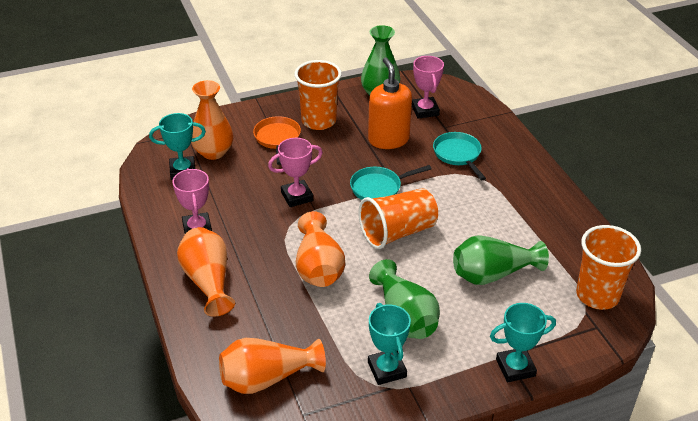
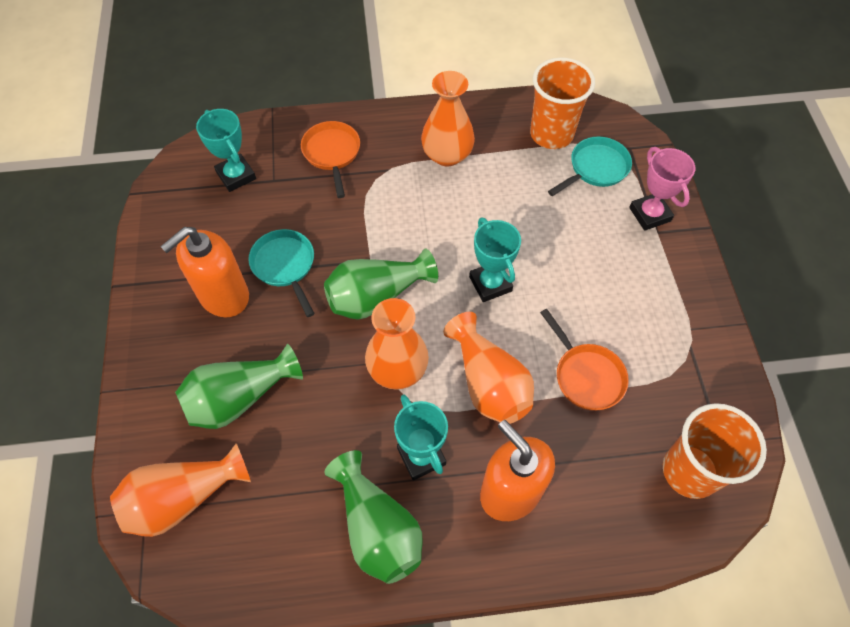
orange cup: 3 -> 2
orange pan: 1 -> 2
orange soap dispenser: 1 -> 2
pink trophy: 3 -> 1

